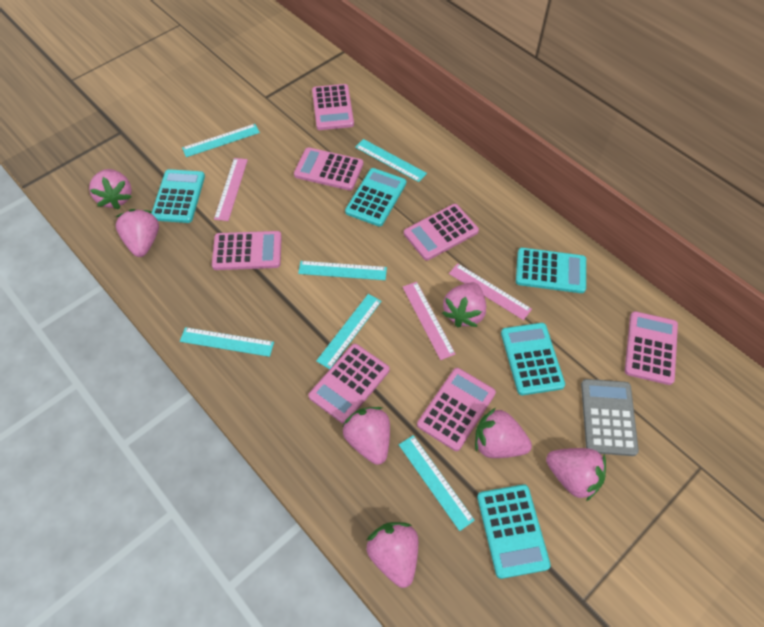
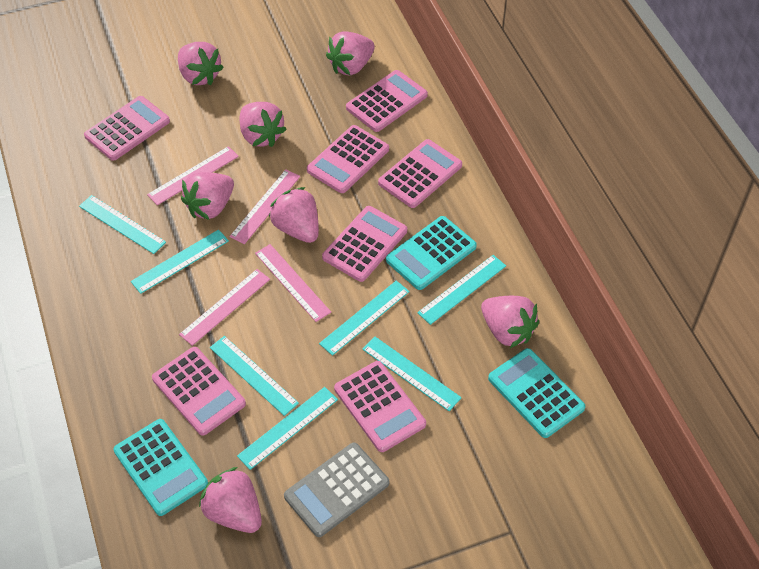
pink ruler: 3 -> 4
turquoise calculator: 5 -> 3
turquoise ruler: 6 -> 7

